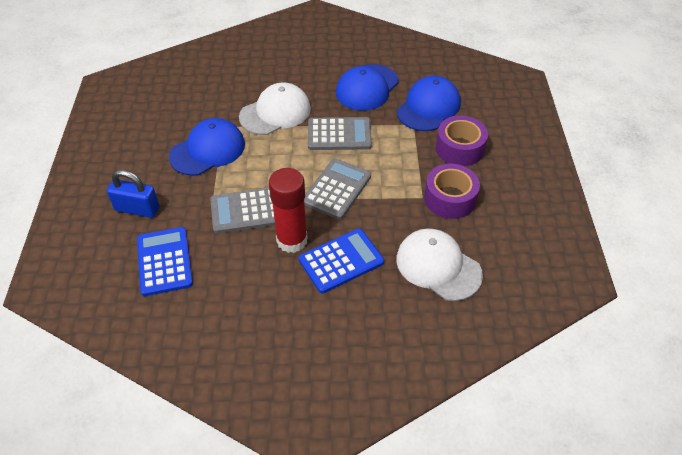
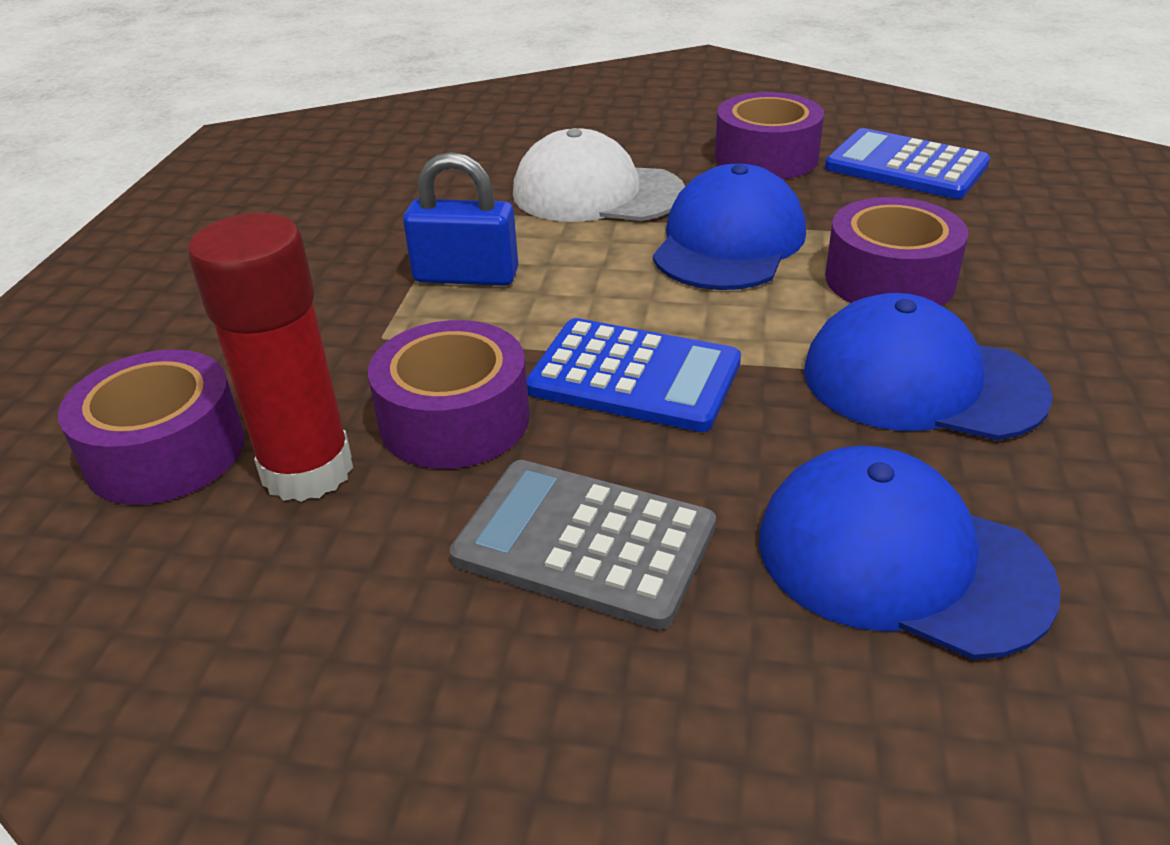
grey calculator: 3 -> 1
purple tape: 2 -> 4
white cap: 2 -> 1

